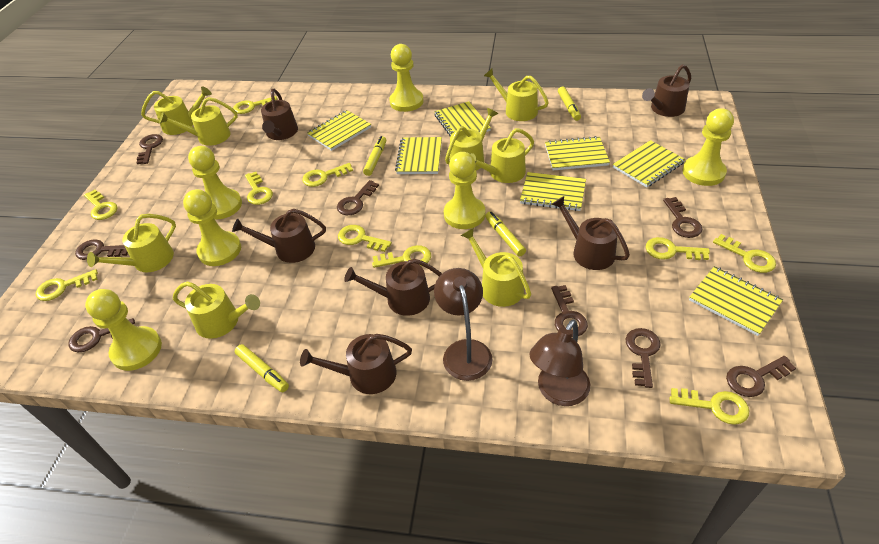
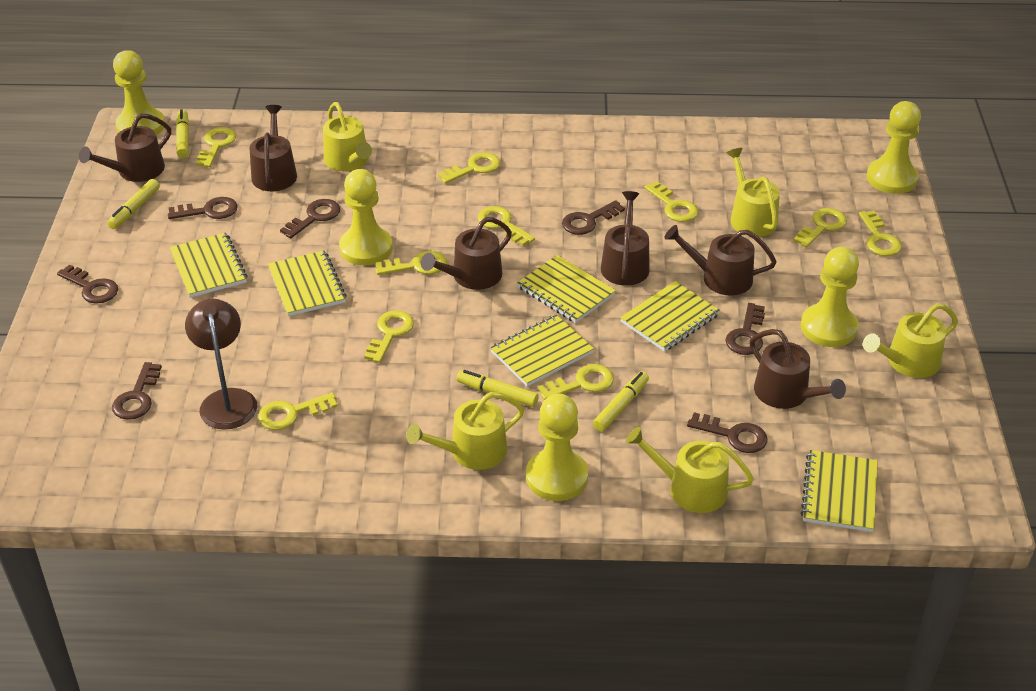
brown key: 8 -> 7
brown lamp: 2 -> 1
yellow notebook: 7 -> 6
yellow pawn: 6 -> 5
yellow watering can: 8 -> 5

